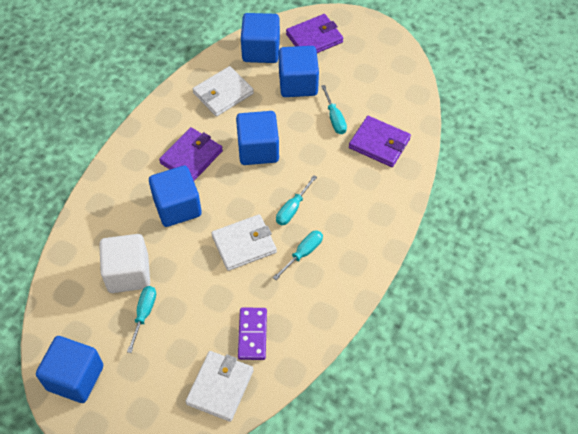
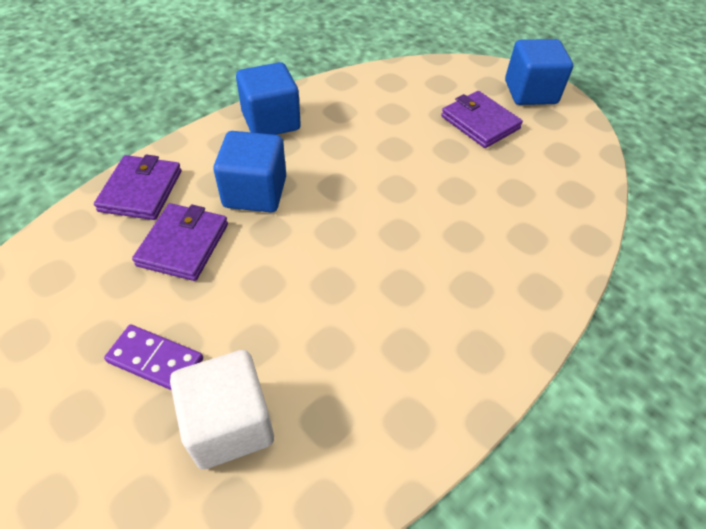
blue cube: 5 -> 3
turquoise screwdriver: 4 -> 0
white wallet: 3 -> 0

